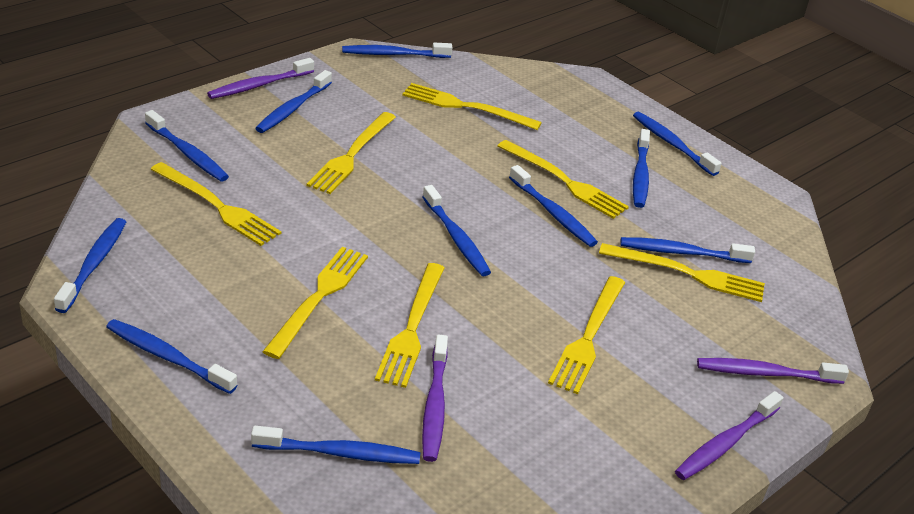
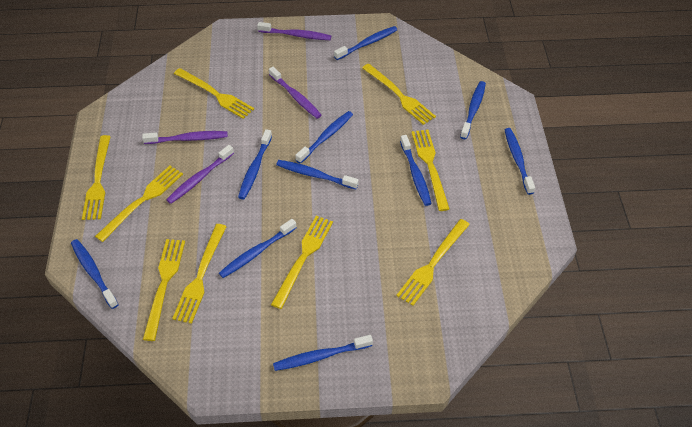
blue toothbrush: 11 -> 10
yellow fork: 8 -> 9

